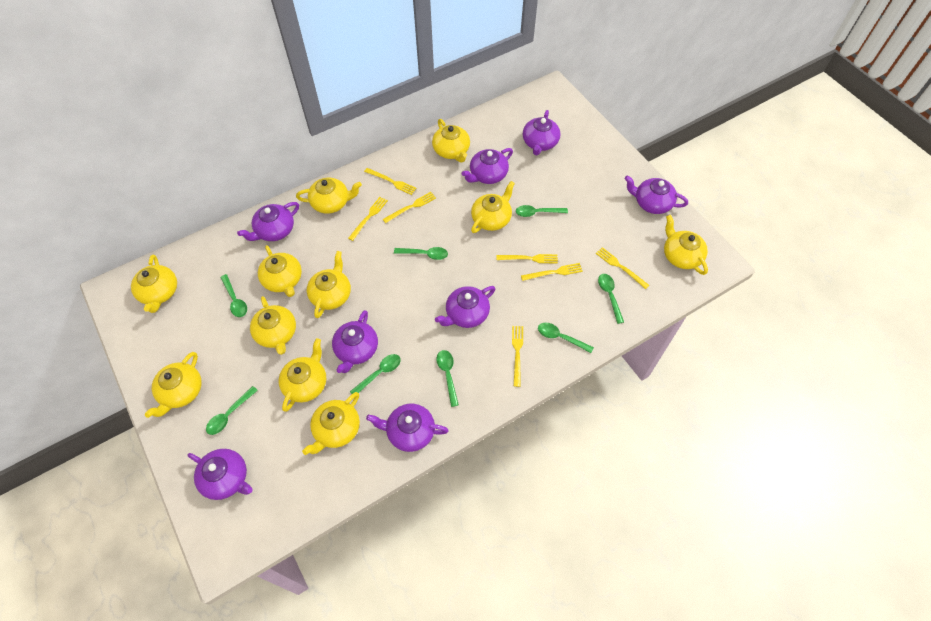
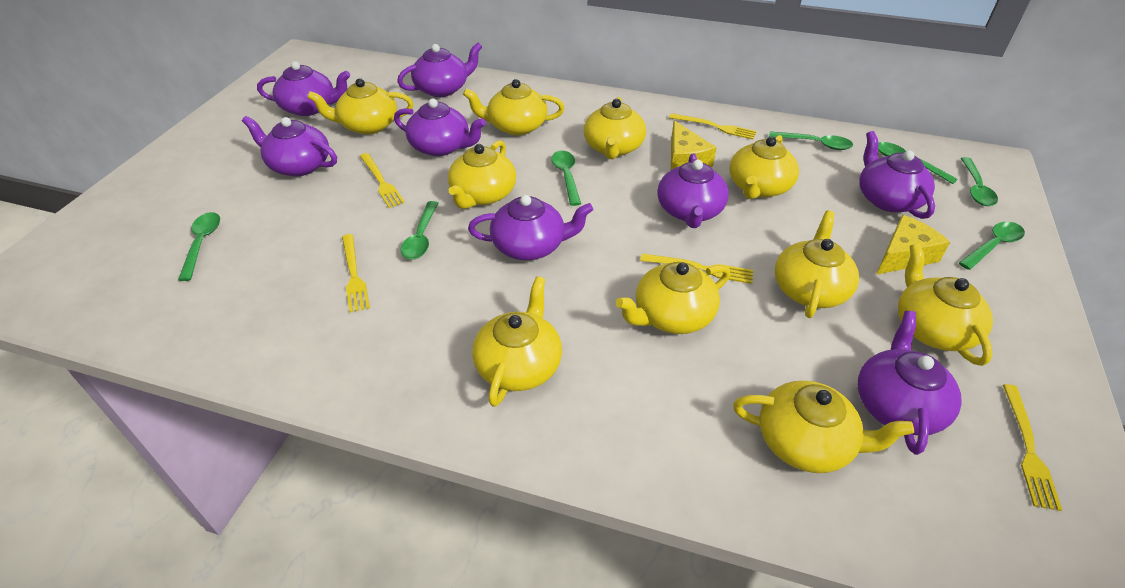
green spoon: 8 -> 7
yellow cheese: 0 -> 2
yellow fork: 7 -> 5
yellow teapot: 11 -> 10

